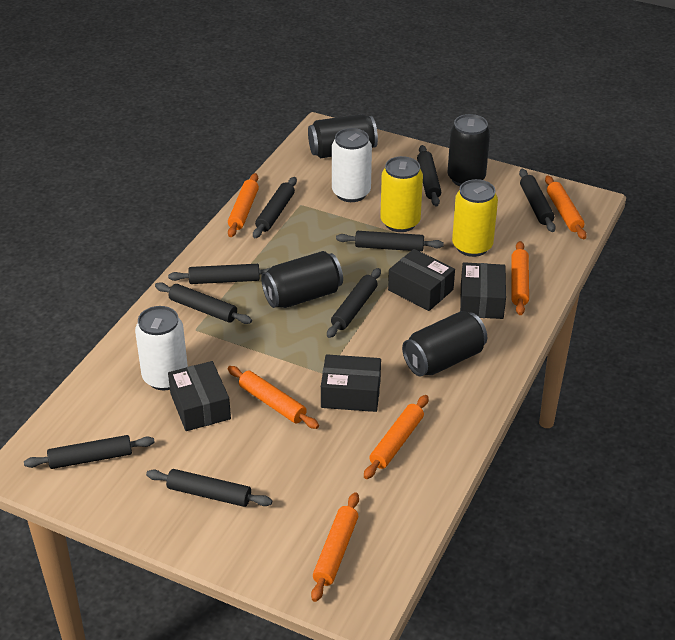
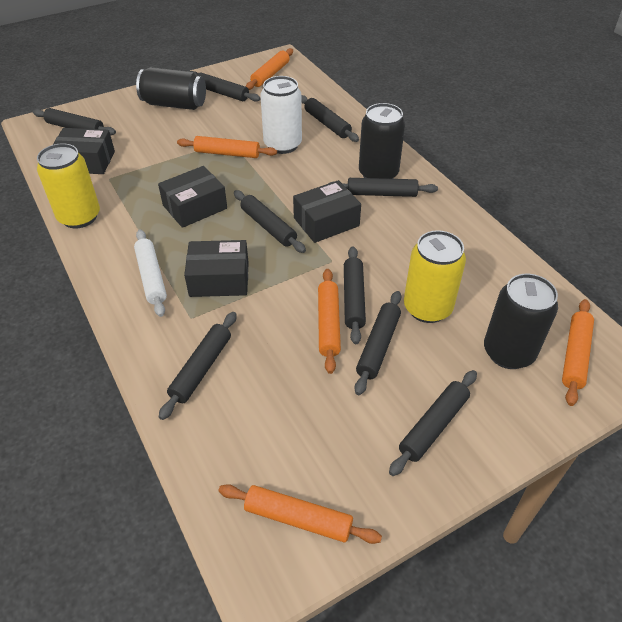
black can: 4 -> 3
orange rolling pin: 6 -> 5
white can: 2 -> 1
white rolling pin: 0 -> 1

